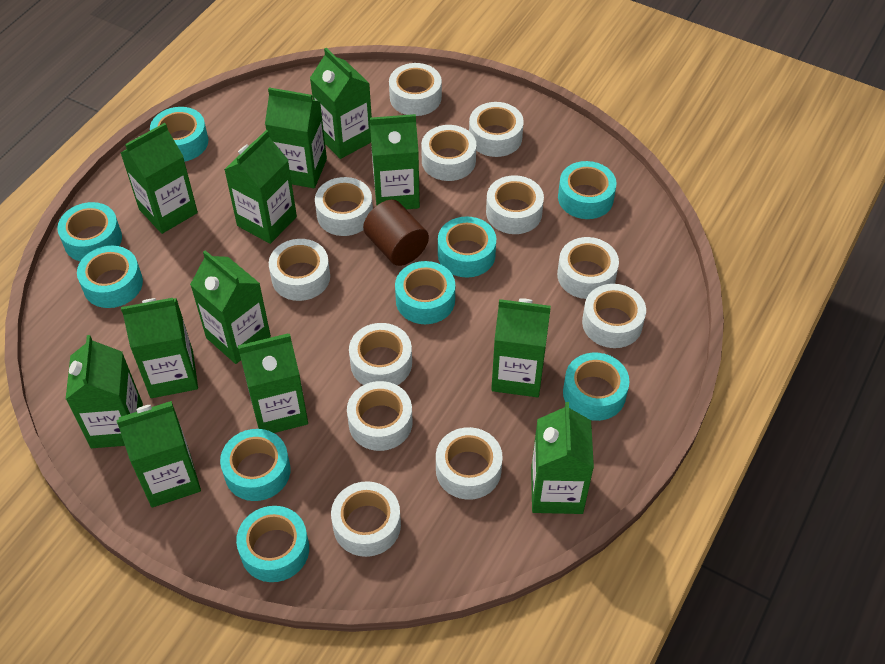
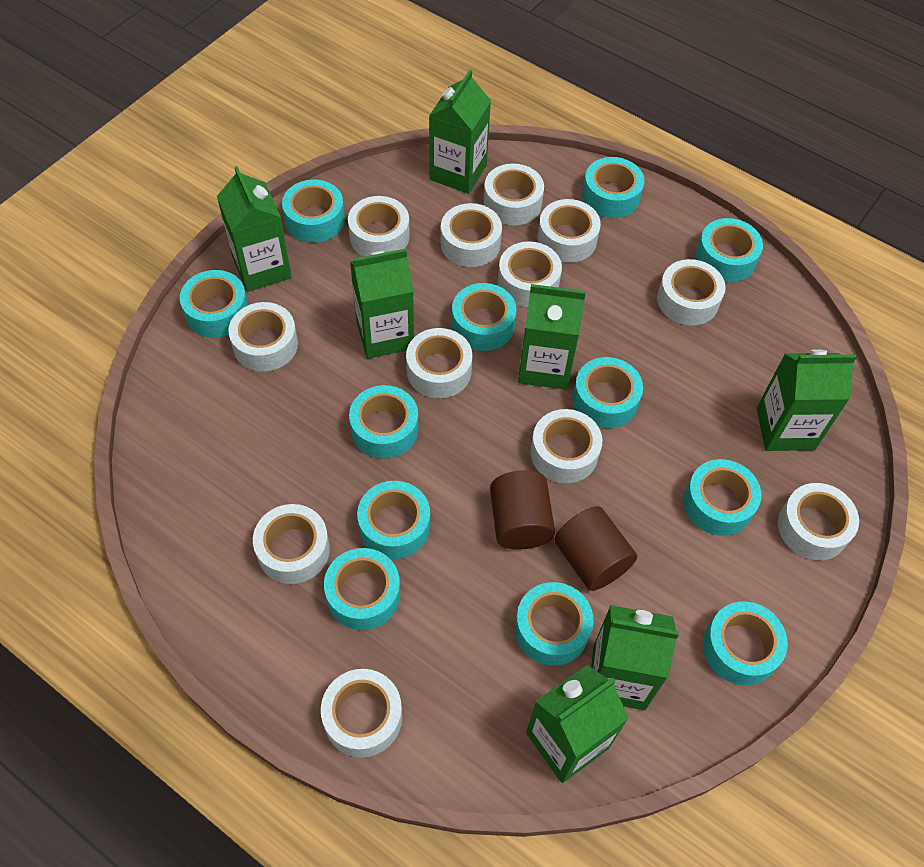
brown cylinder: 1 -> 2
green carton: 12 -> 7
turquoise tape: 9 -> 12

